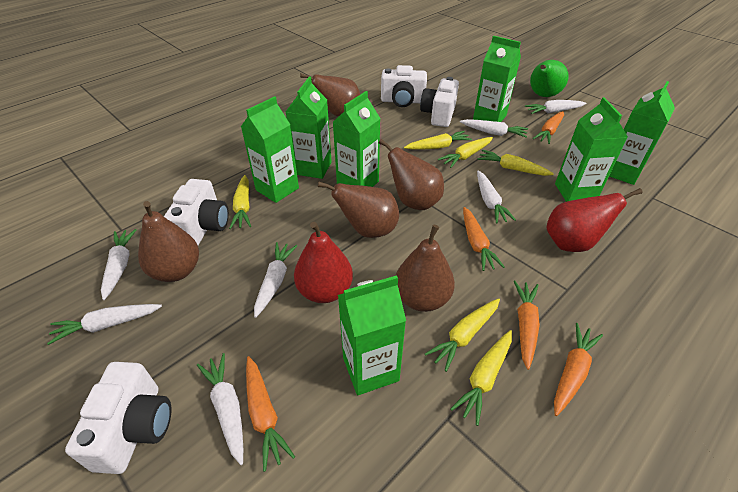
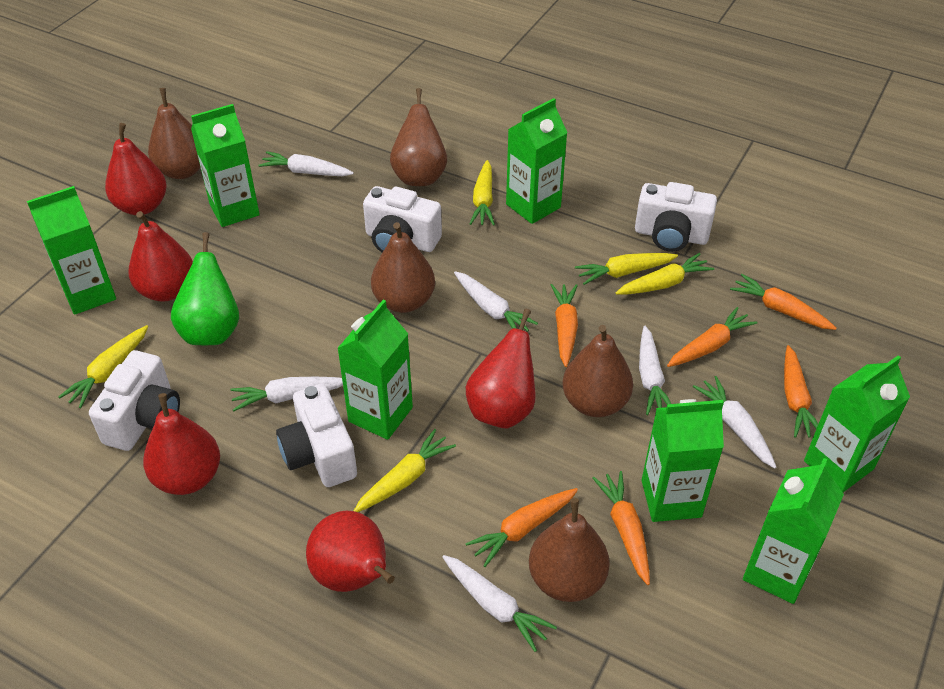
orange carrot: 5 -> 6
red pear: 2 -> 5
white carrot: 7 -> 6
yellow carrot: 6 -> 5

